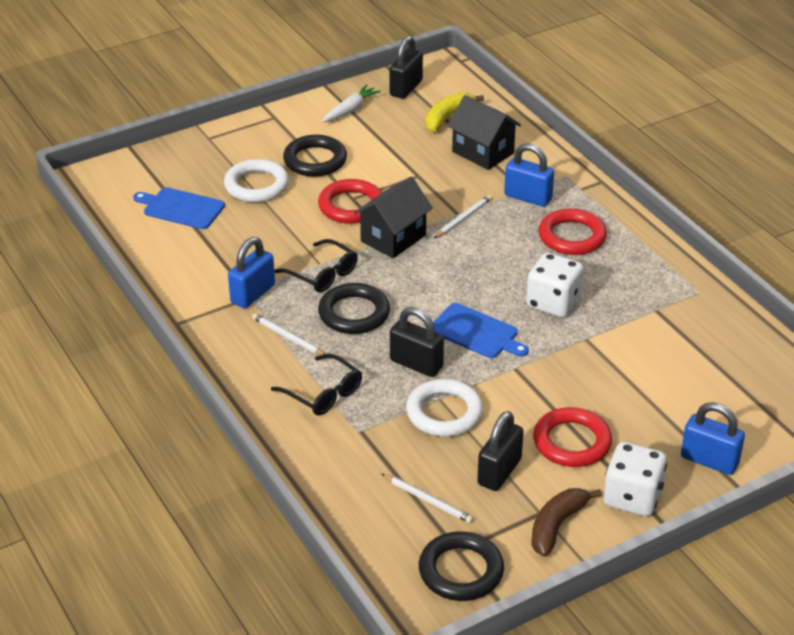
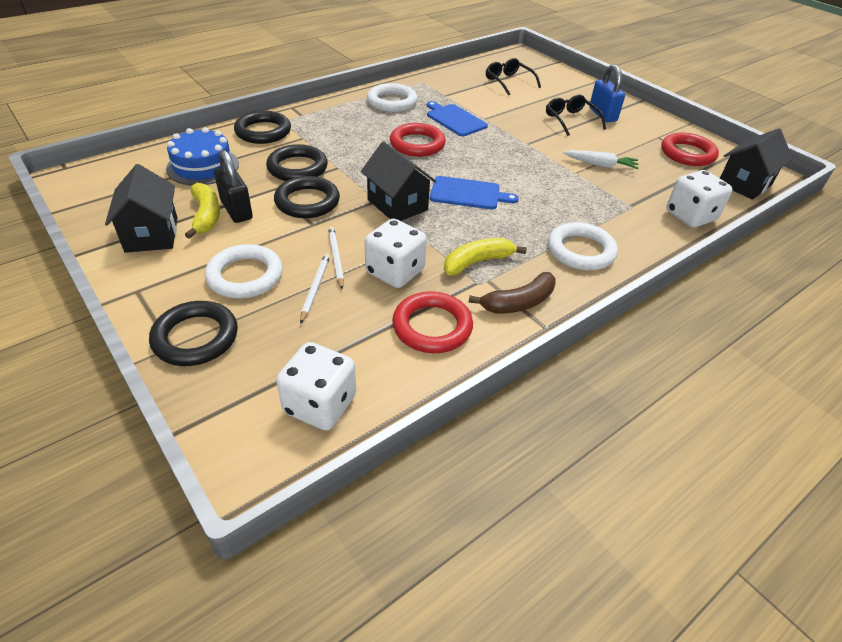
black house: 2 -> 3
black padlock: 3 -> 1
black ring: 3 -> 4
blue cake: 0 -> 1
blue padlock: 3 -> 1
white dice: 2 -> 3
white pencil: 3 -> 2
white ring: 2 -> 3
yellow banana: 1 -> 2

